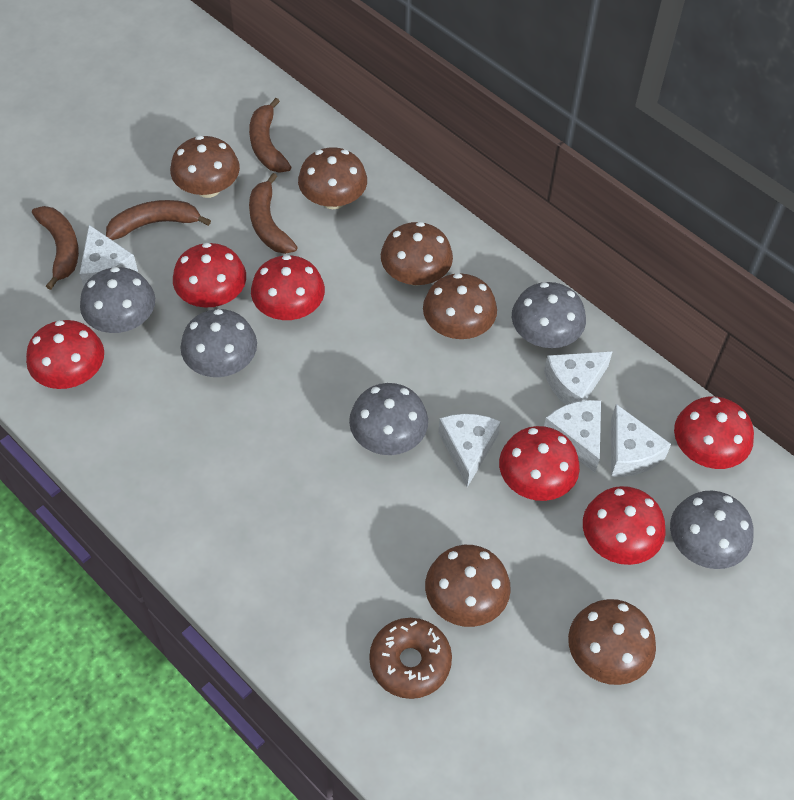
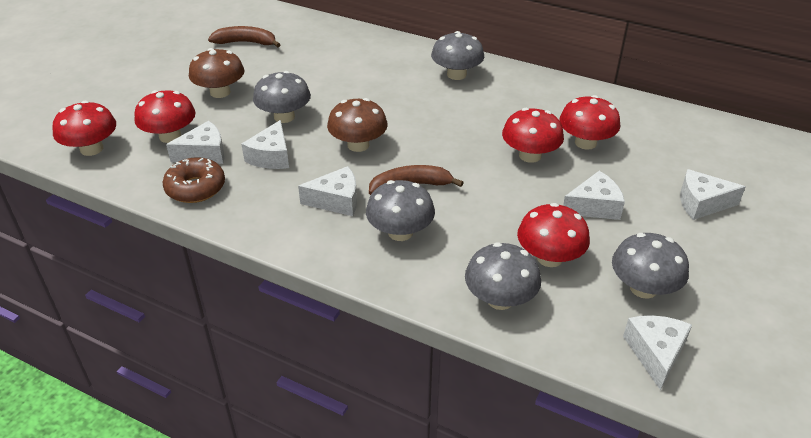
brown banana: 4 -> 2
brown mushroom: 6 -> 2
red mushroom: 6 -> 5
white cheese: 5 -> 6

